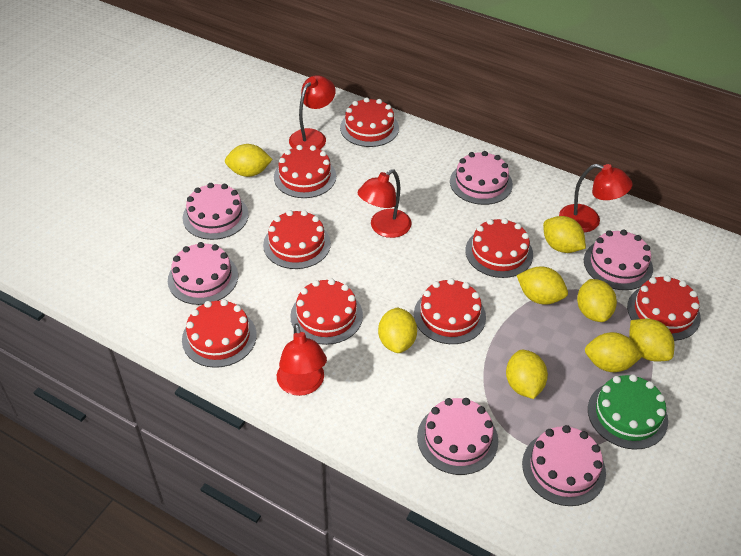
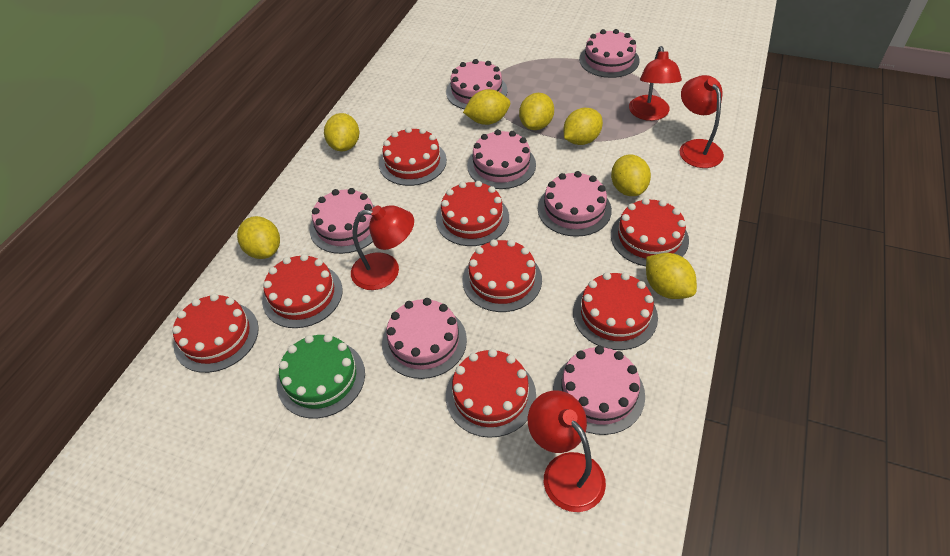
pink cake: 6 -> 7
yellow lemon: 8 -> 7

